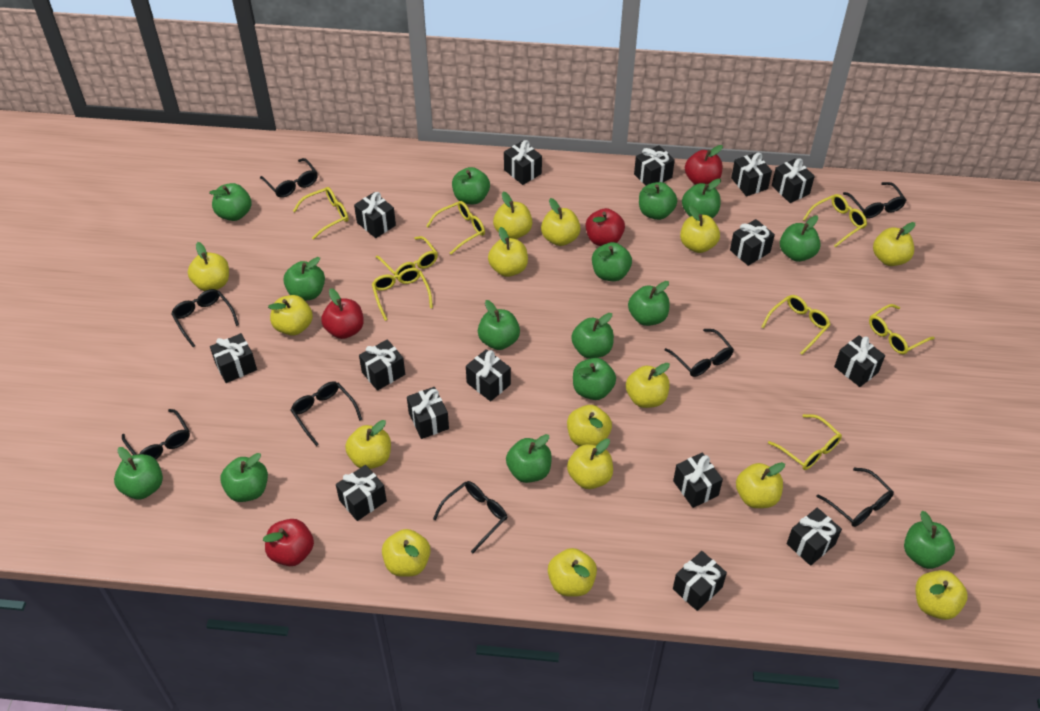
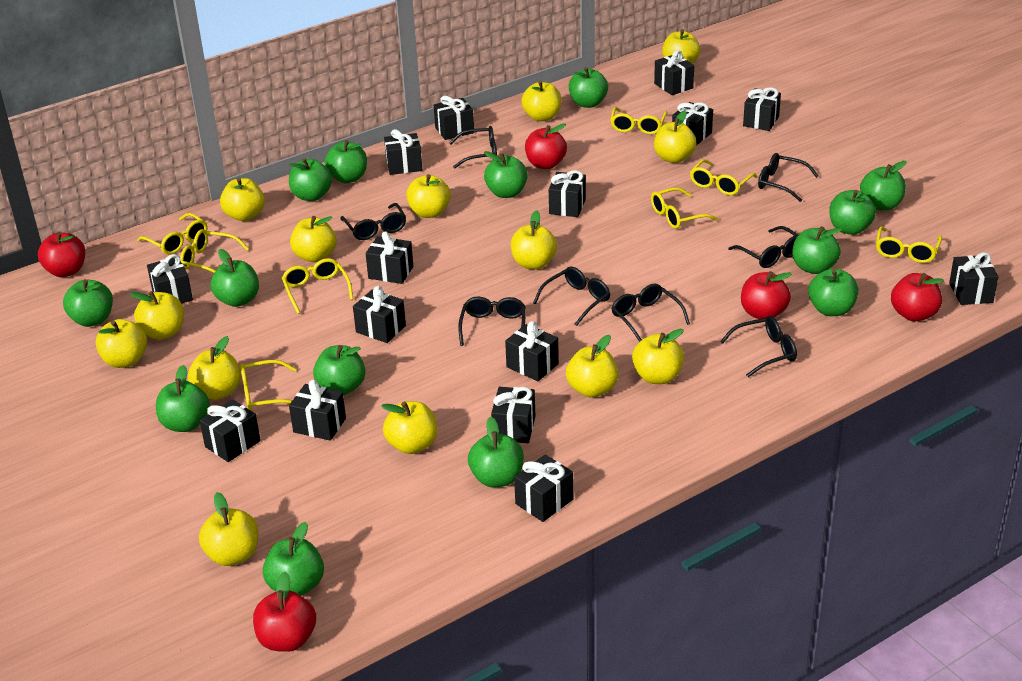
green apple: 15 -> 14
red apple: 4 -> 5
yellow apple: 15 -> 14

